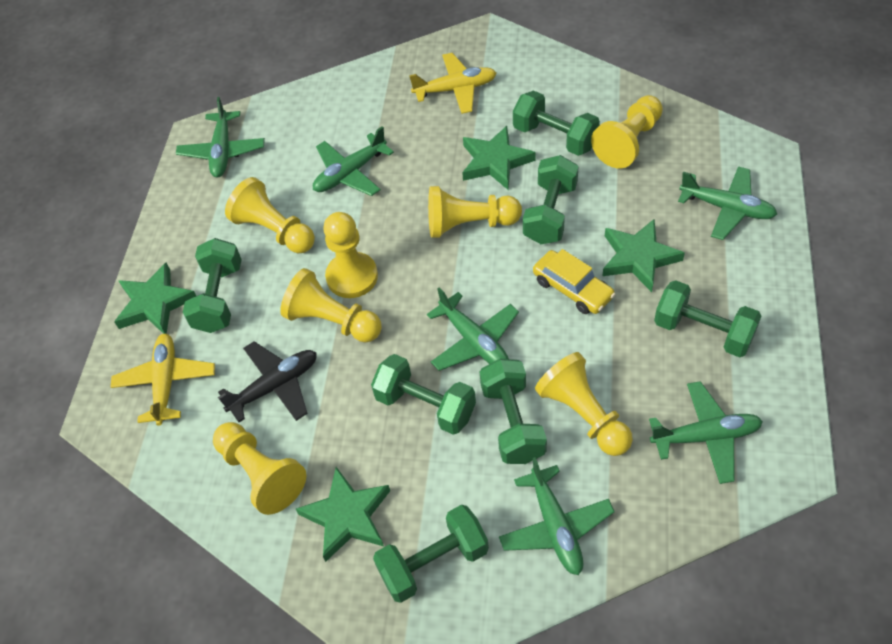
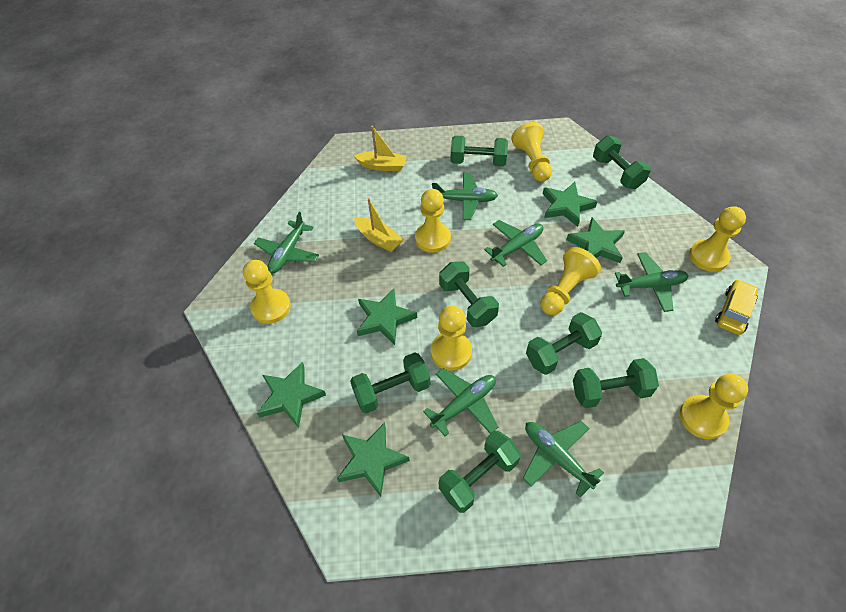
black plane: 1 -> 0
green star: 4 -> 5
yellow boat: 0 -> 2
yellow plane: 2 -> 0

